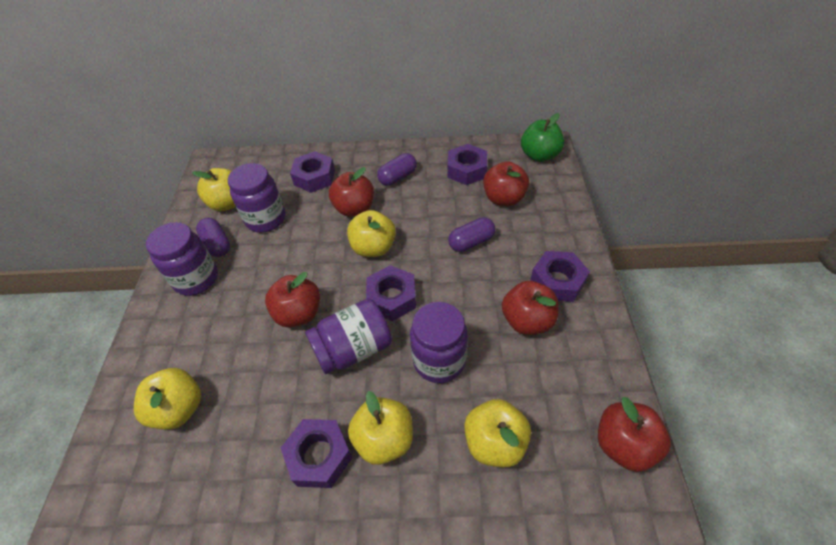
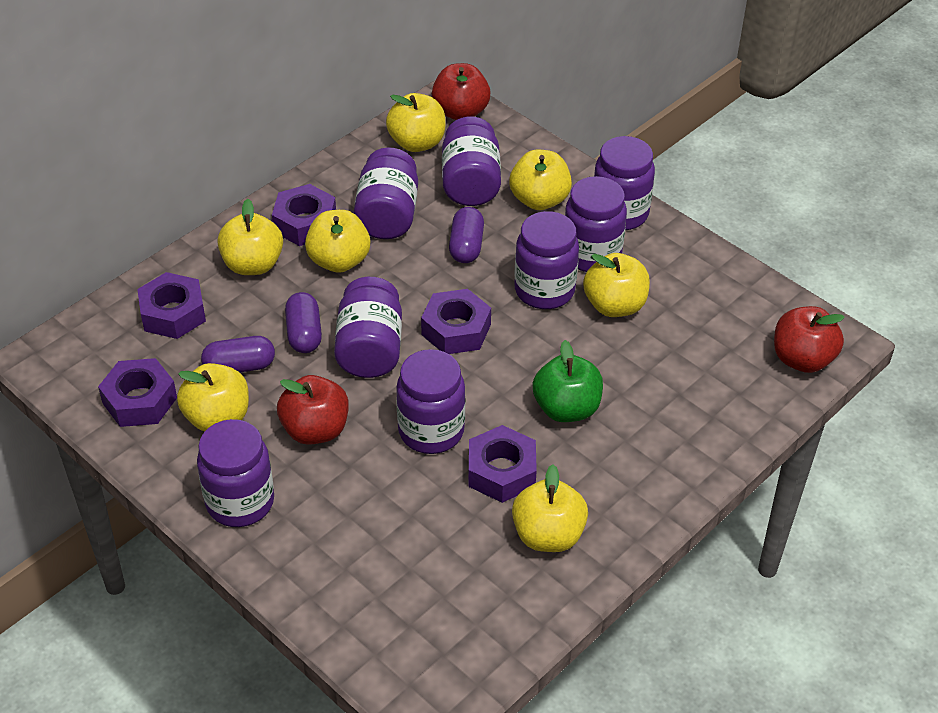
purple jar: 4 -> 8
red apple: 5 -> 3
yellow apple: 5 -> 7

